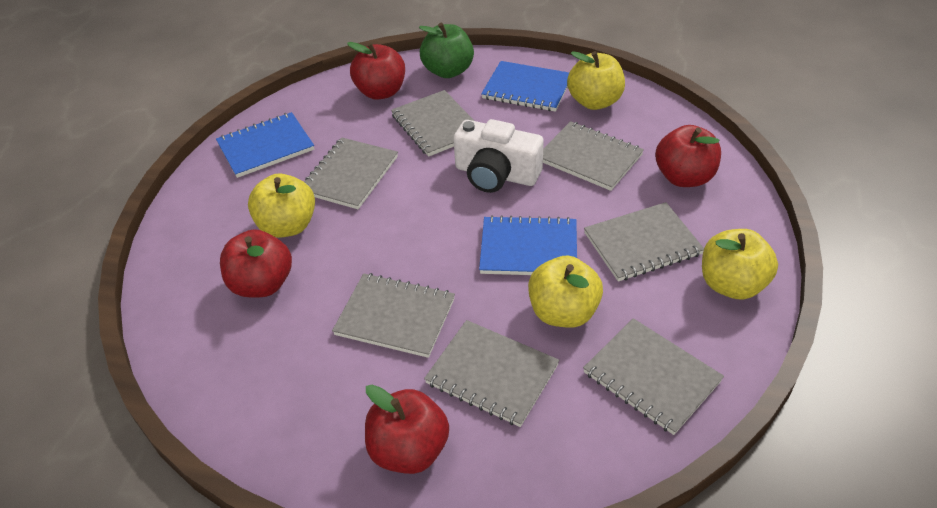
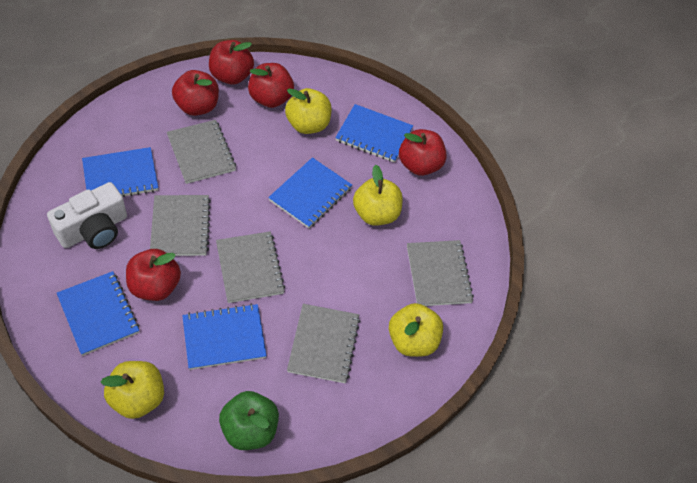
blue notebook: 3 -> 5
grey notebook: 7 -> 5
red apple: 4 -> 5

